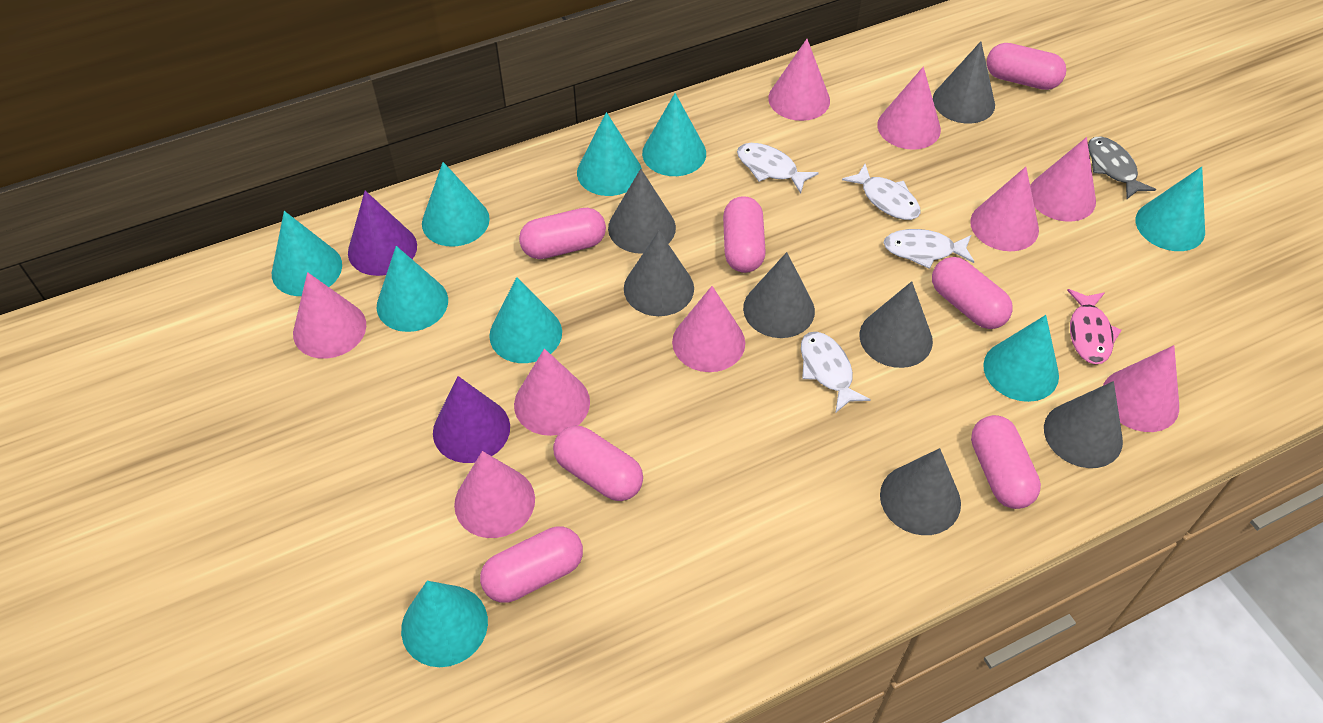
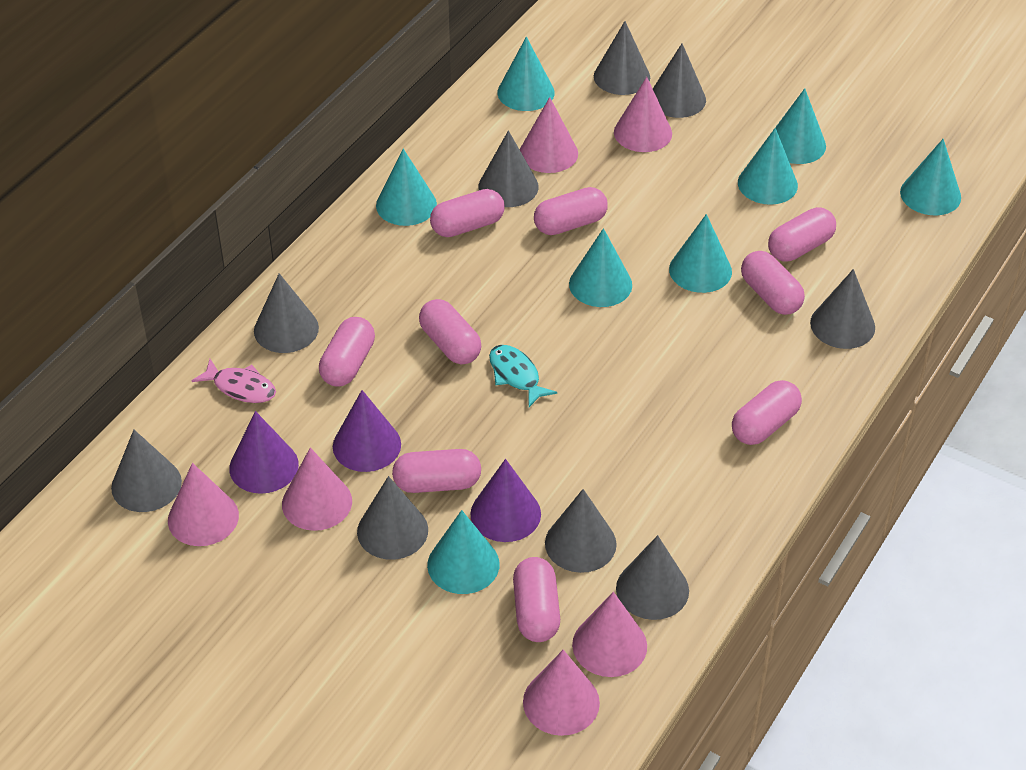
grey cone: 7 -> 9
grey fish: 1 -> 0
pink capsule: 7 -> 9
pink cone: 9 -> 6
purple cone: 2 -> 3
turquoise cone: 9 -> 8
turquoise fish: 0 -> 1
white fish: 4 -> 0

